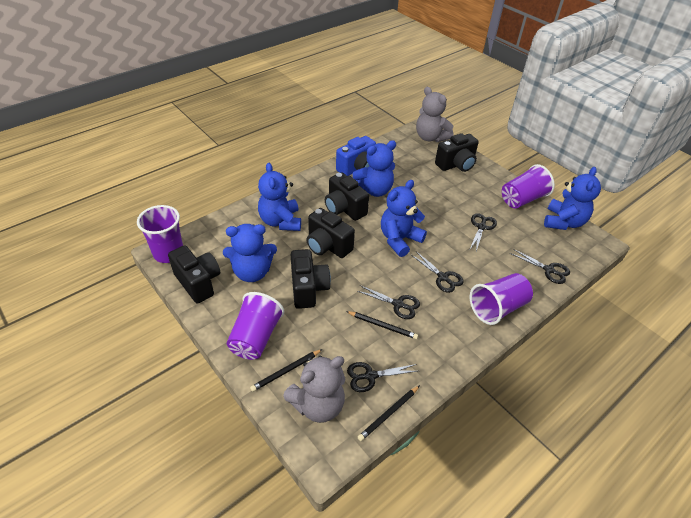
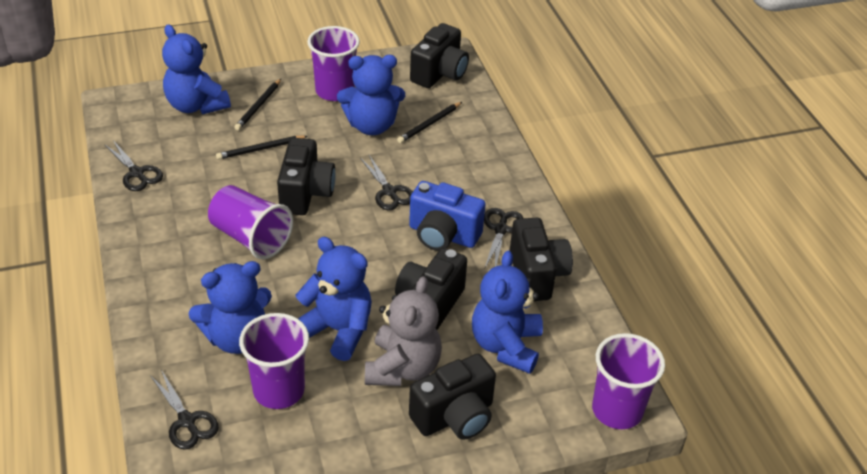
black scissors: 5 -> 4
grey teddy bear: 2 -> 1

